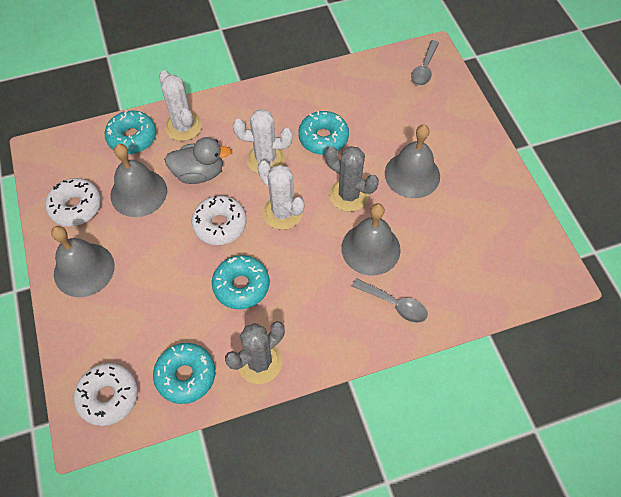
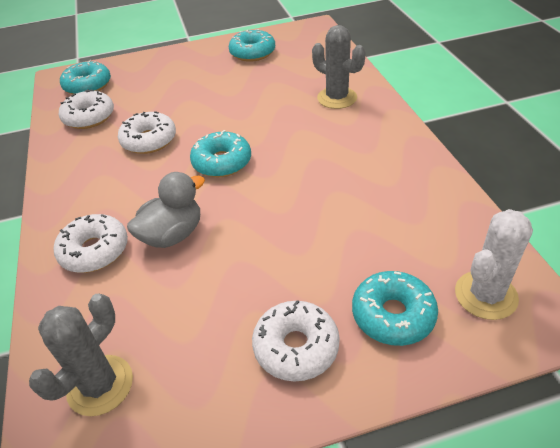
grey bell: 4 -> 0
grey spoon: 2 -> 0
white cactus: 3 -> 1
white donut: 3 -> 4

